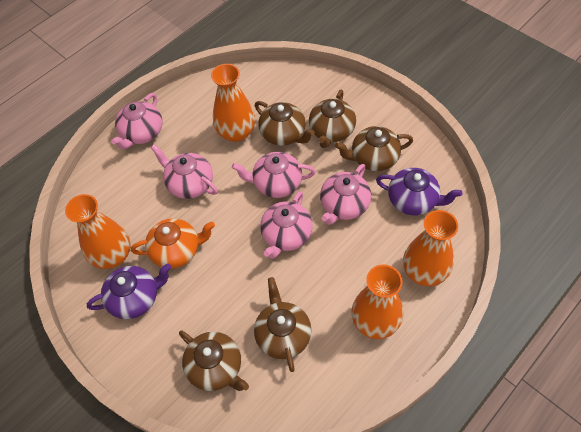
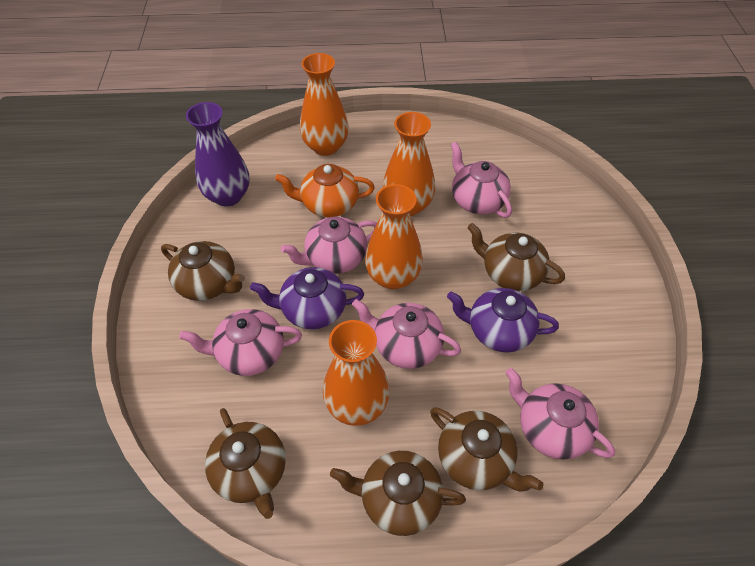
purple vase: 0 -> 1

